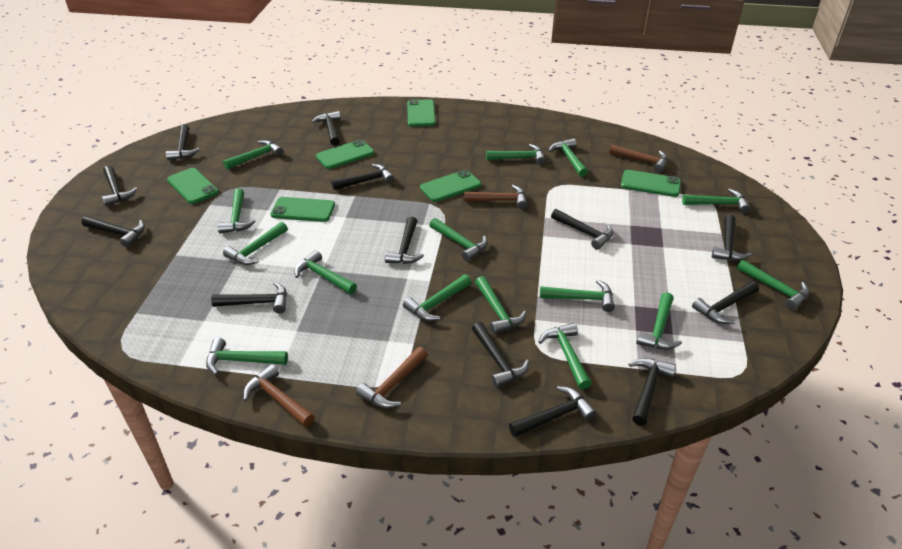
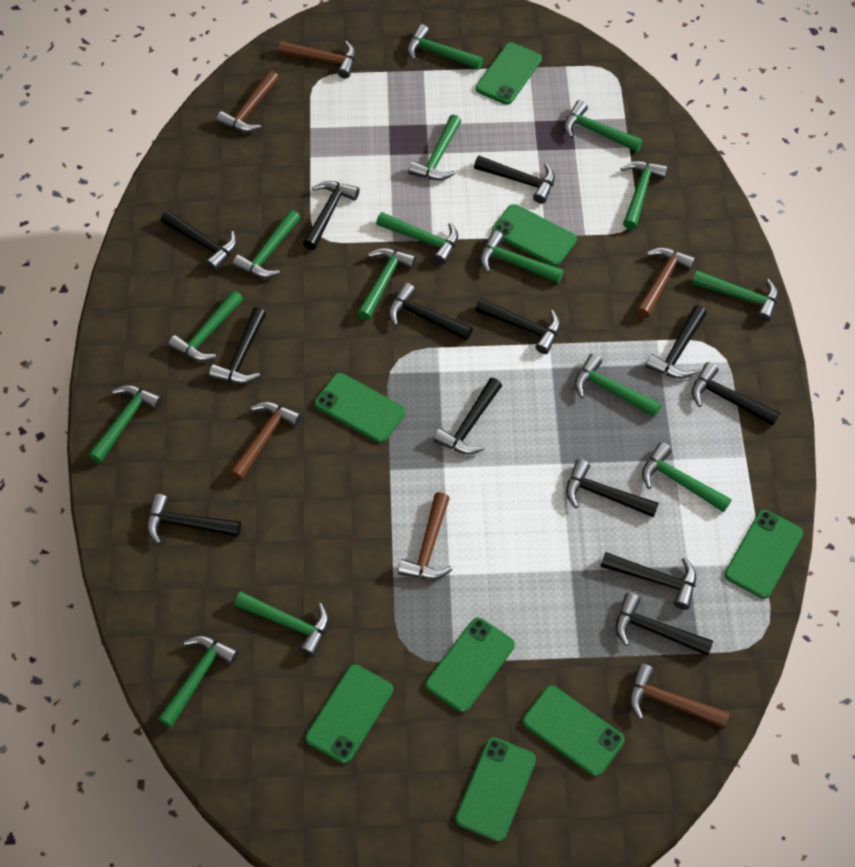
brown hammer: 4 -> 6
green phone: 6 -> 8

